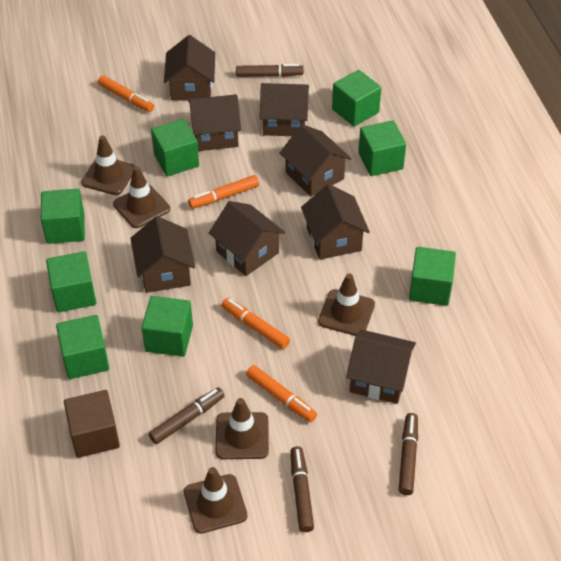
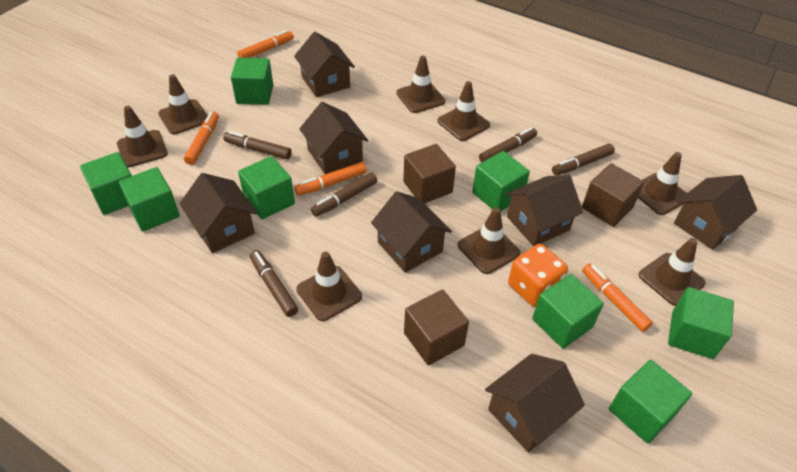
brown cube: 1 -> 3
brown house: 8 -> 7
brown marker: 4 -> 5
brown traffic cone: 5 -> 8
orange dice: 0 -> 1

